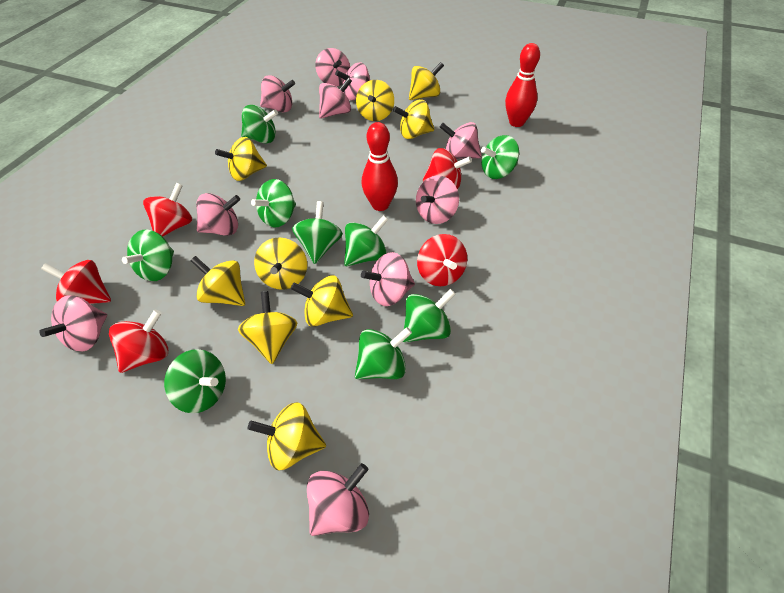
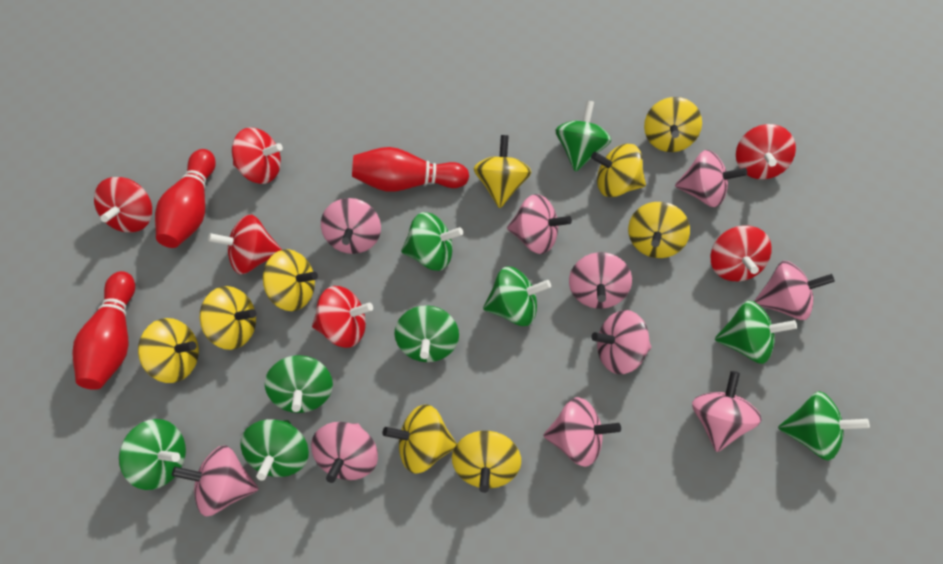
red bowling pin: 2 -> 3
red spinning top: 5 -> 6

